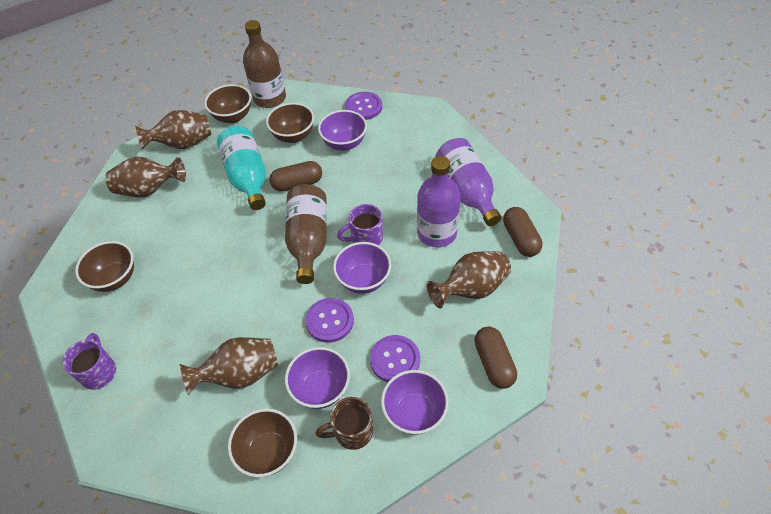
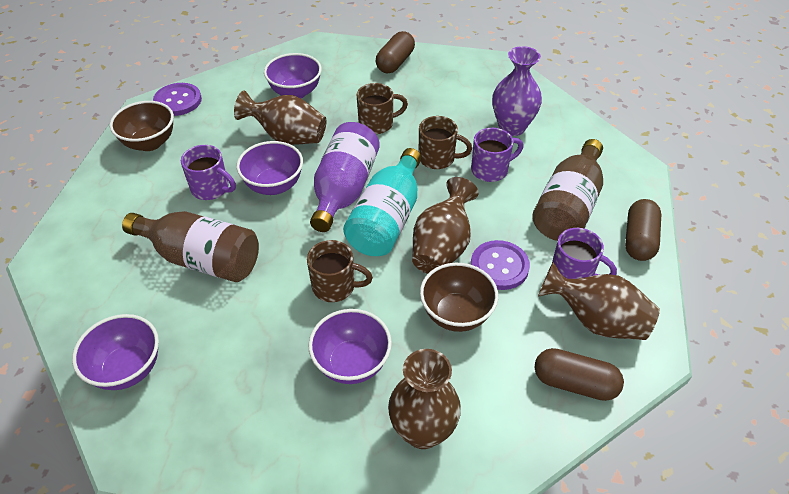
brown bowl: 4 -> 2
brown mug: 1 -> 3
purple bottle: 2 -> 1
purple button: 3 -> 2
purple mug: 2 -> 3
purple vase: 0 -> 1

